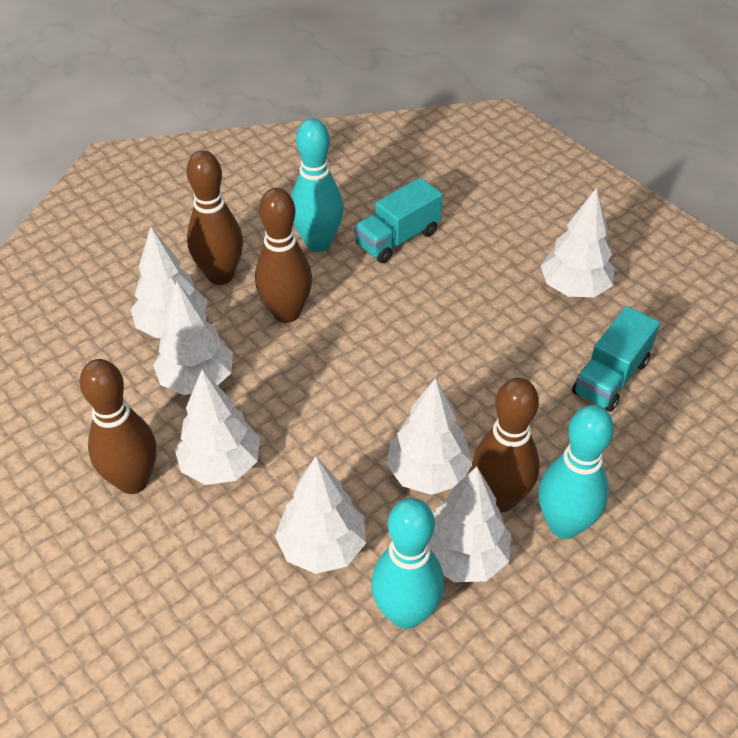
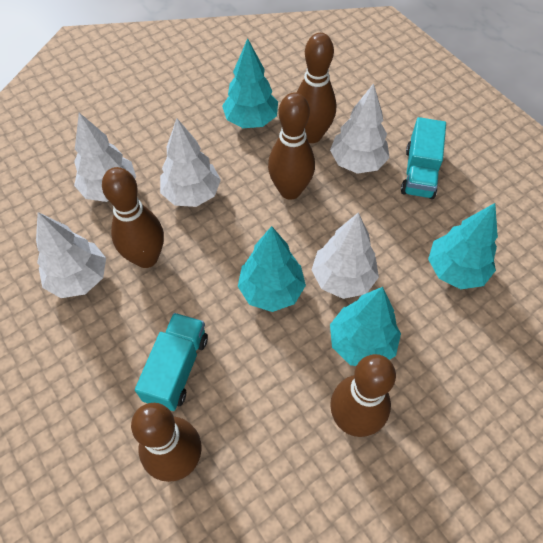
brown bowling pin: 4 -> 5
turquoise bowling pin: 3 -> 0
turquoise tree: 0 -> 4
white tree: 7 -> 5

